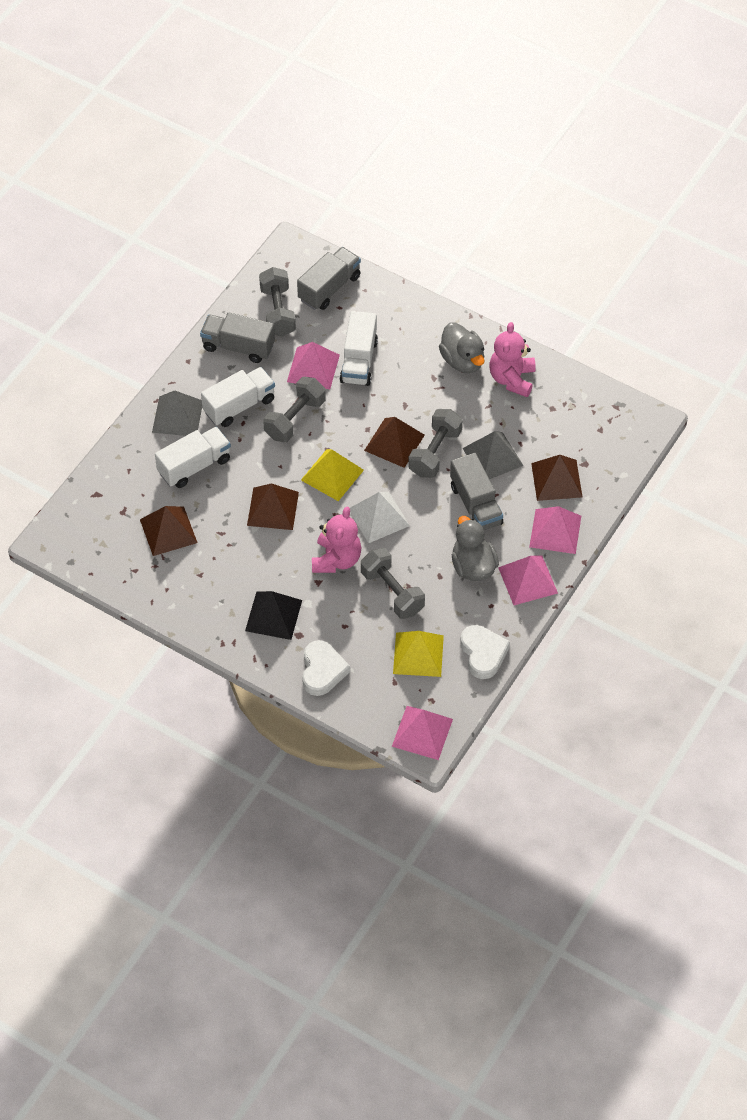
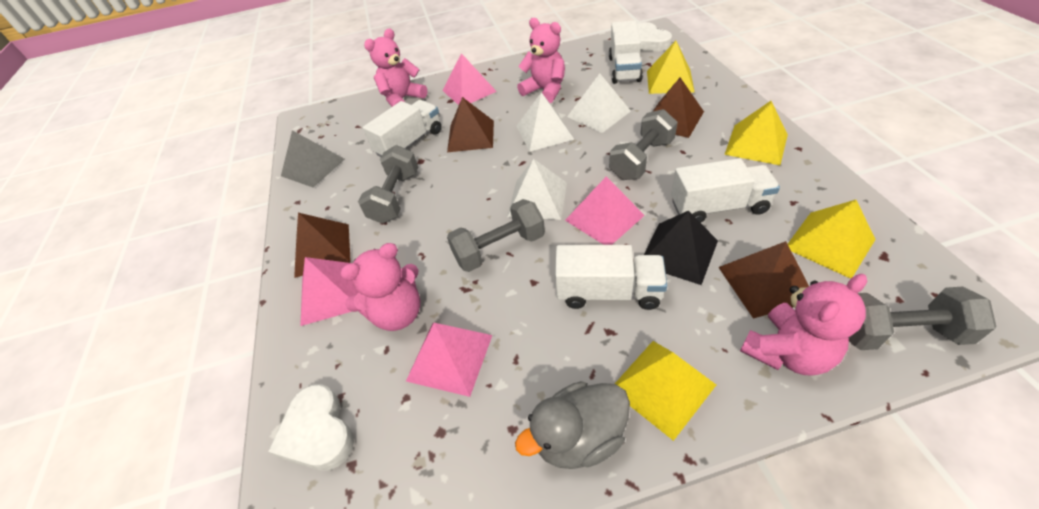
grey duck: 2 -> 1
grey pyramid: 2 -> 1
grey truck: 3 -> 0
pink teddy bear: 2 -> 4
white pyramid: 1 -> 3
white truck: 3 -> 4
yellow pyramid: 2 -> 4

